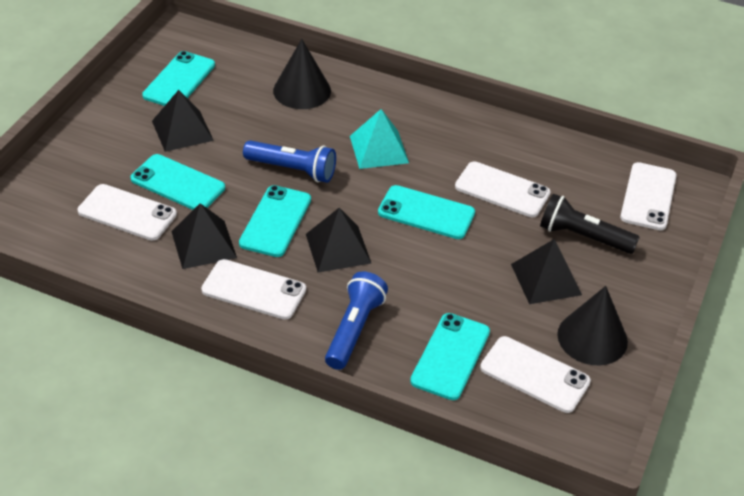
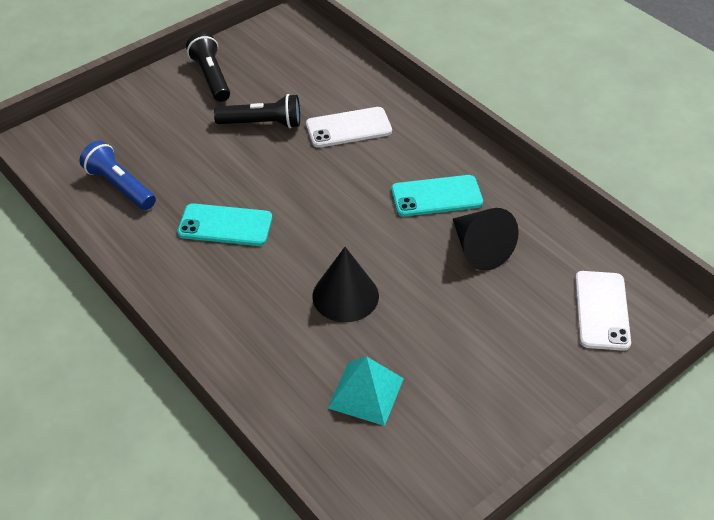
black flashlight: 1 -> 2
black pyramid: 4 -> 0
blue flashlight: 2 -> 1
turquoise phone: 5 -> 2
white phone: 5 -> 2

